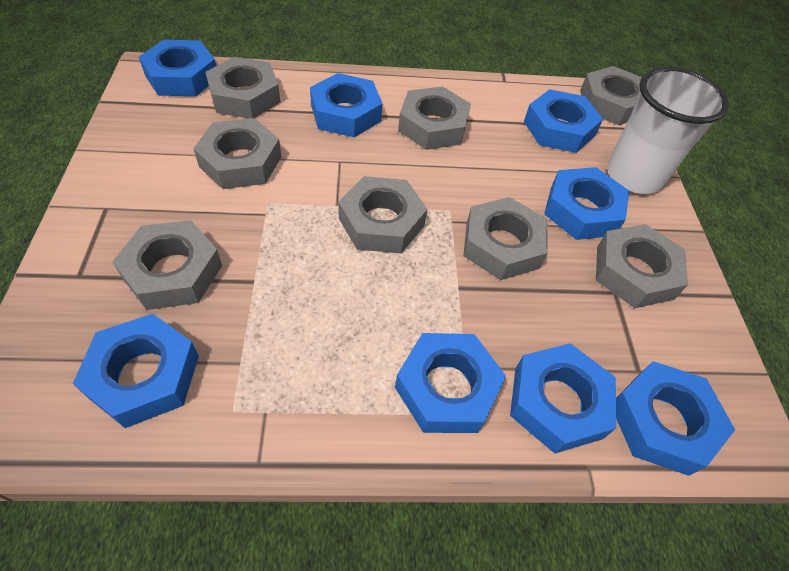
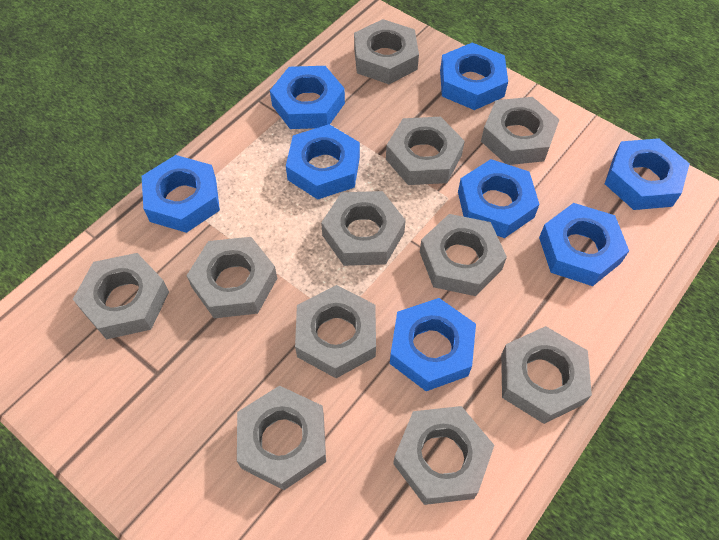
grey nut: 8 -> 11
white cup: 1 -> 0

